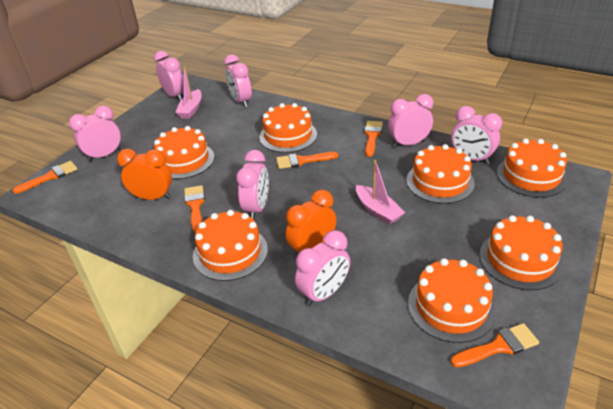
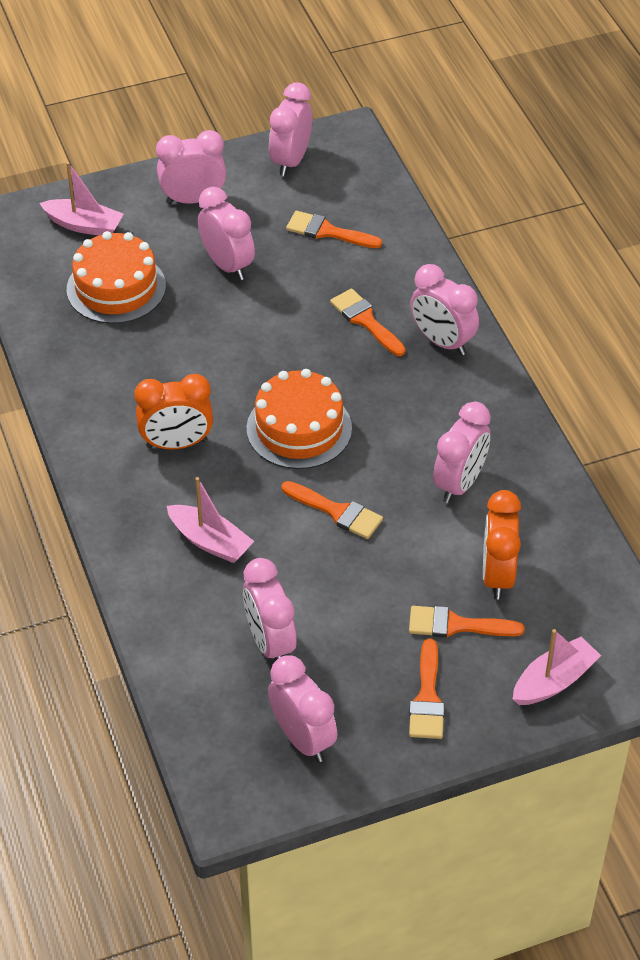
orange cake: 7 -> 2
pink boat: 2 -> 3

